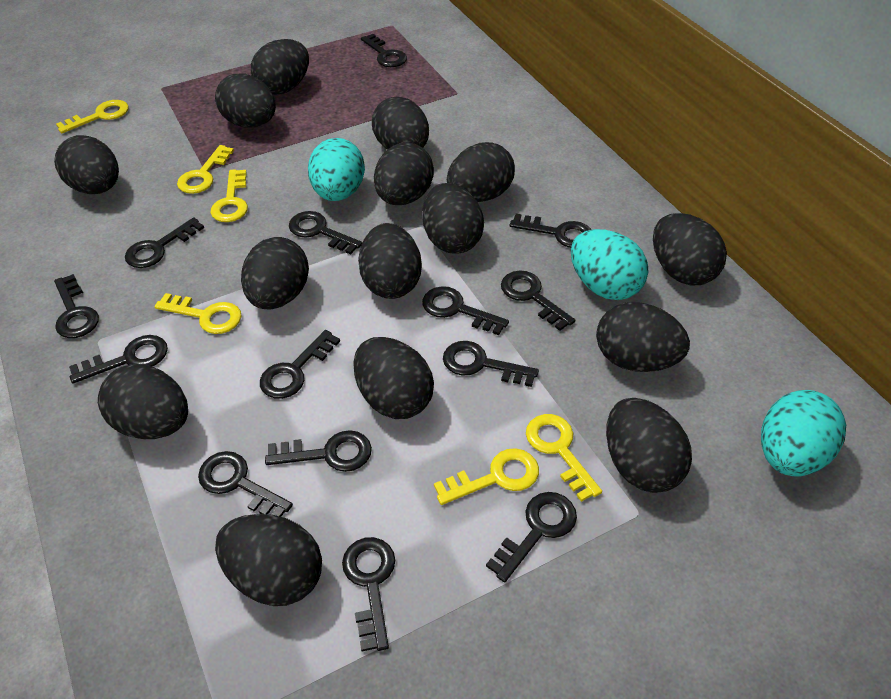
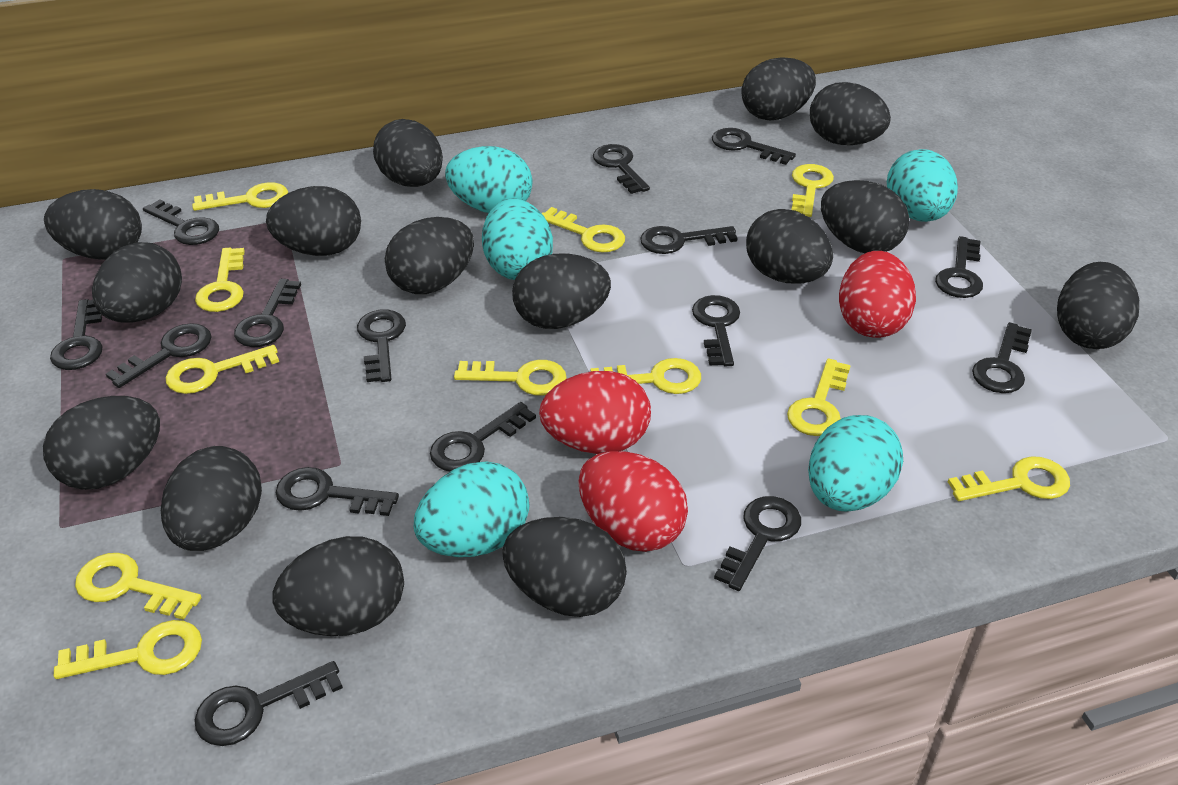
black key: 14 -> 15
red egg: 0 -> 3
turquoise egg: 3 -> 5
yellow key: 6 -> 11

